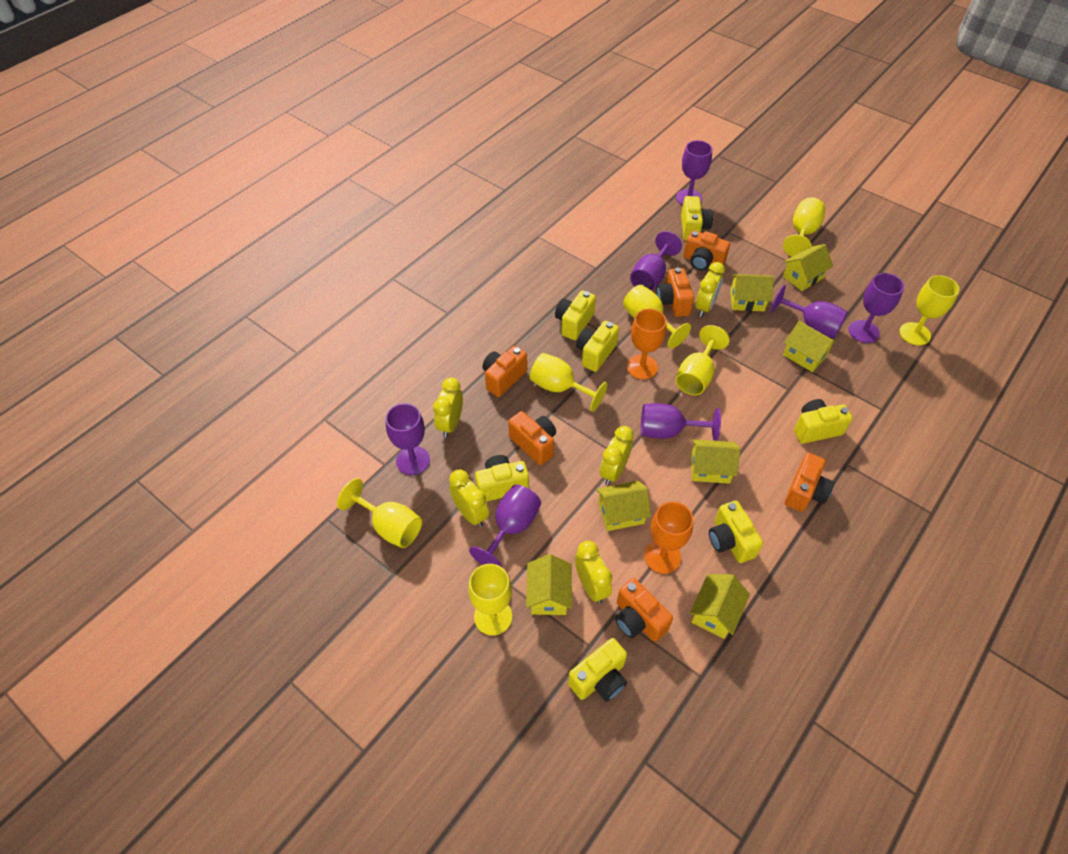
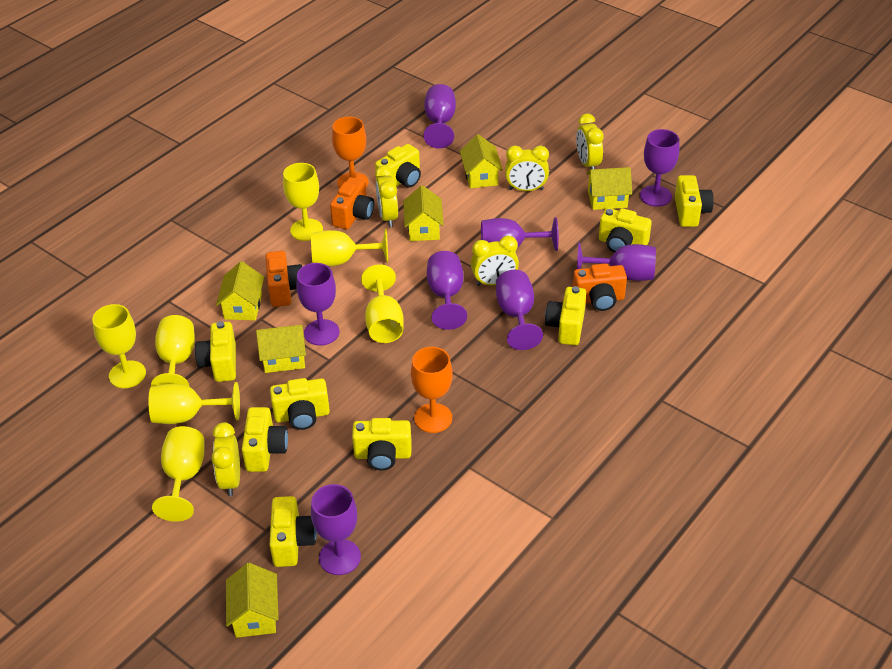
orange camera: 6 -> 3
purple goblet: 7 -> 8
yellow camera: 7 -> 9
yellow house: 7 -> 6

